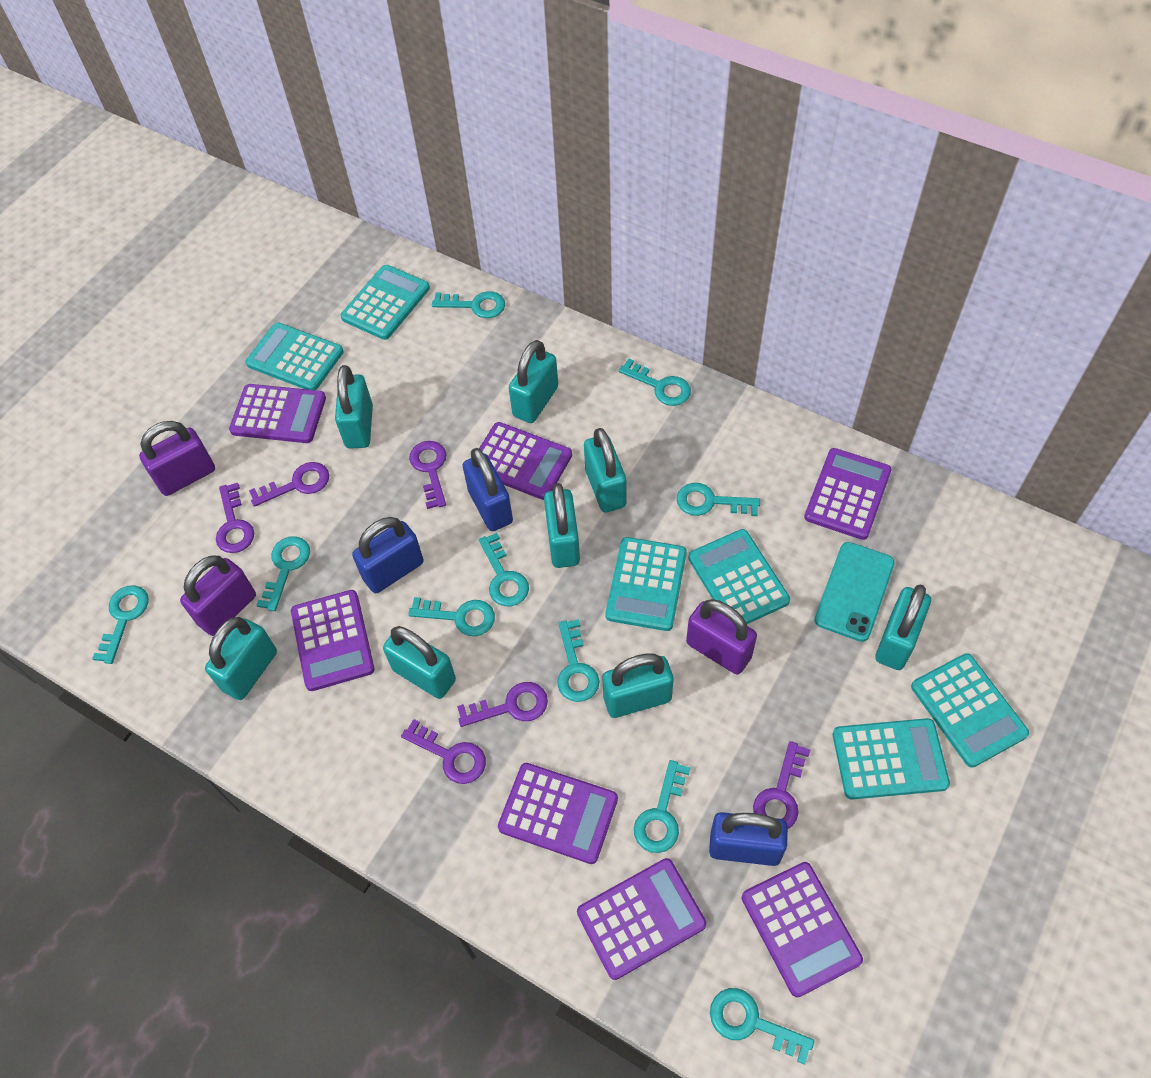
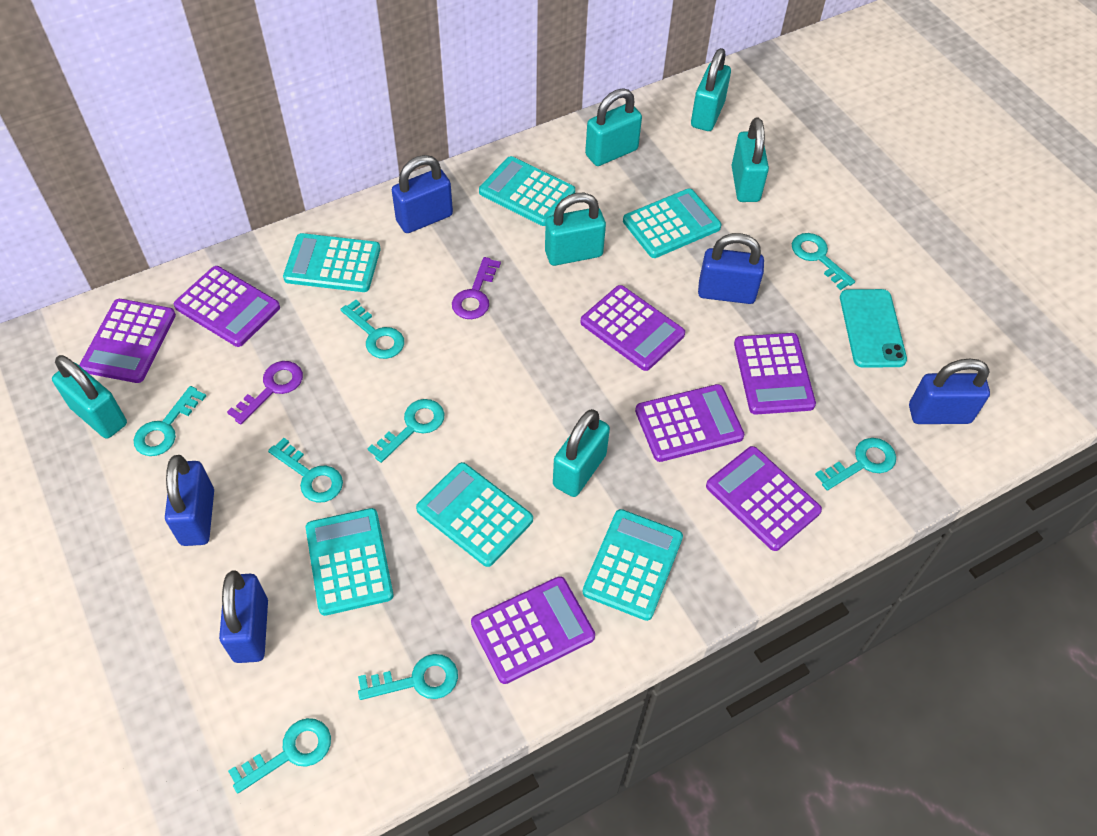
blue padlock: 3 -> 5
purple key: 6 -> 2
purple padlock: 3 -> 0
turquoise key: 10 -> 8
turquoise padlock: 8 -> 6

